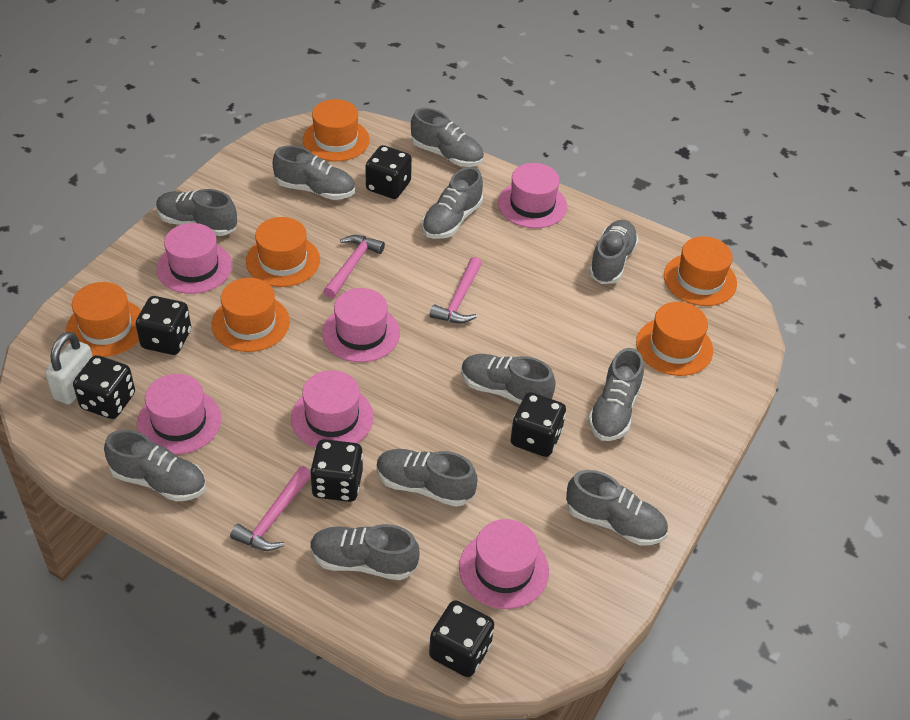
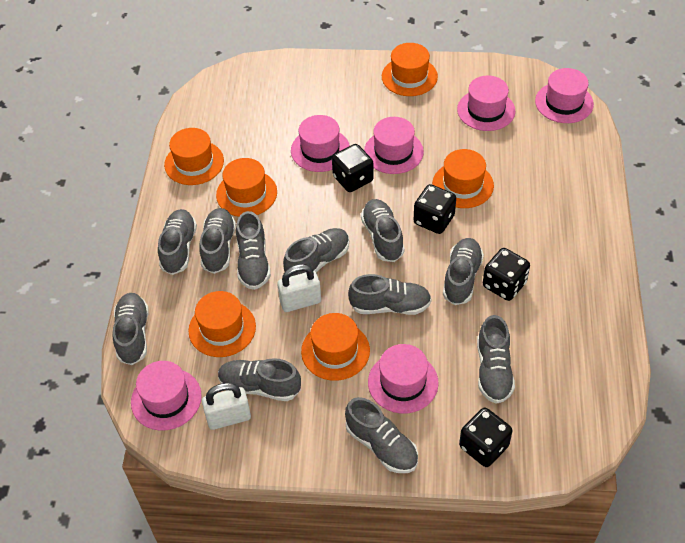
black dice: 6 -> 4
pink hammer: 3 -> 0
white padlock: 1 -> 2

